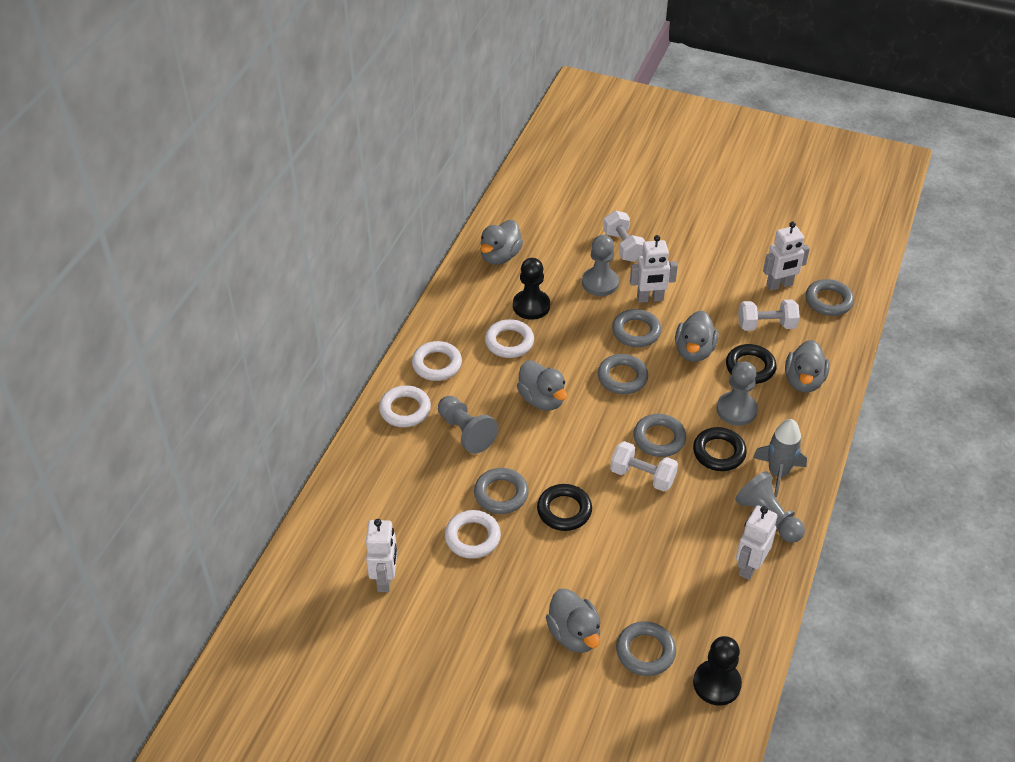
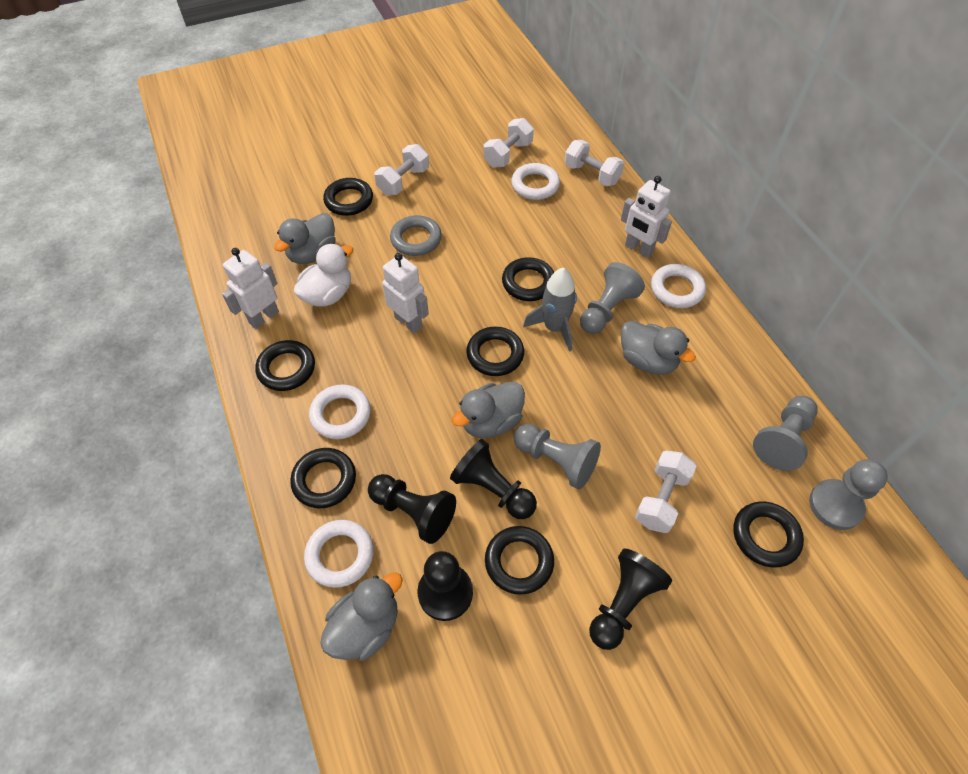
black pawn: 2 -> 4
black ring: 3 -> 7
grey duck: 5 -> 4
grey ring: 6 -> 1
white duck: 0 -> 1
white dumbbell: 3 -> 4
white robot: 4 -> 3

